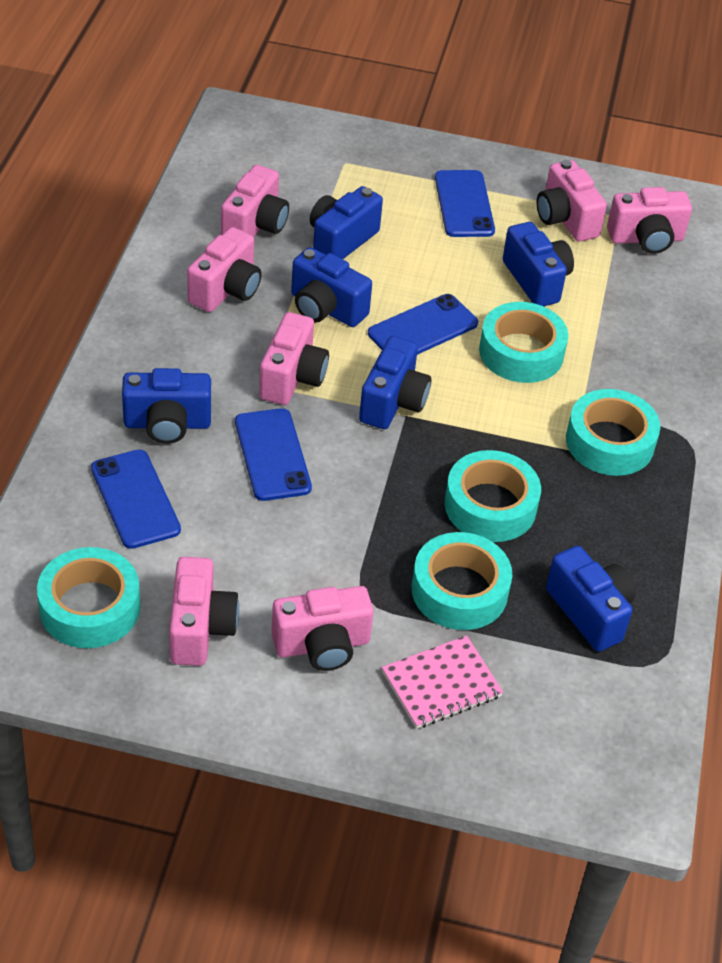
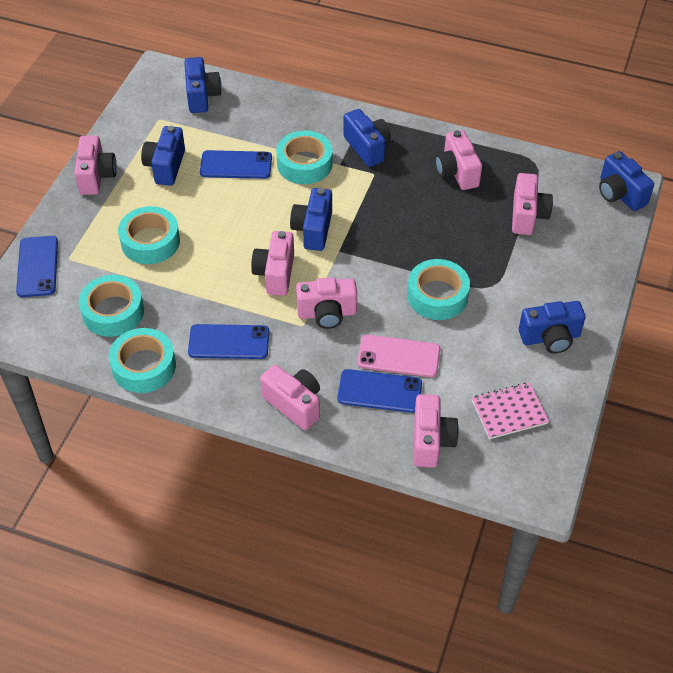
pink phone: 0 -> 1

